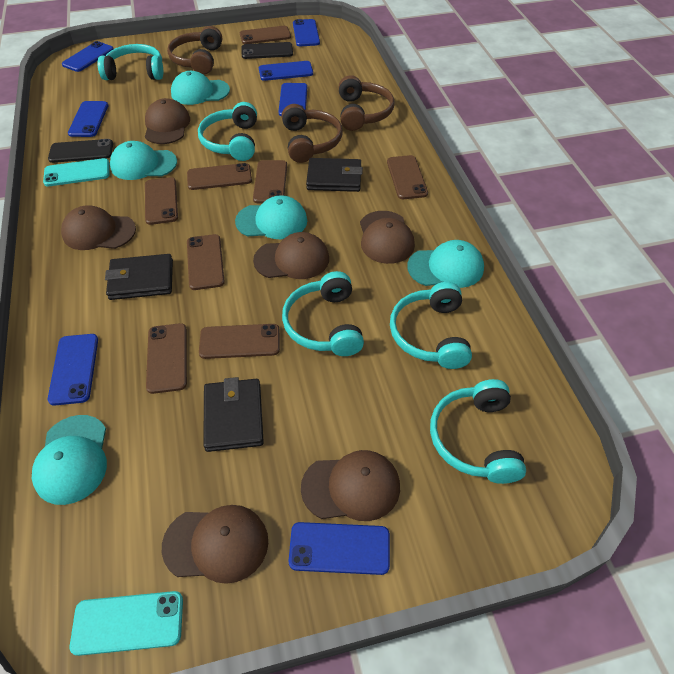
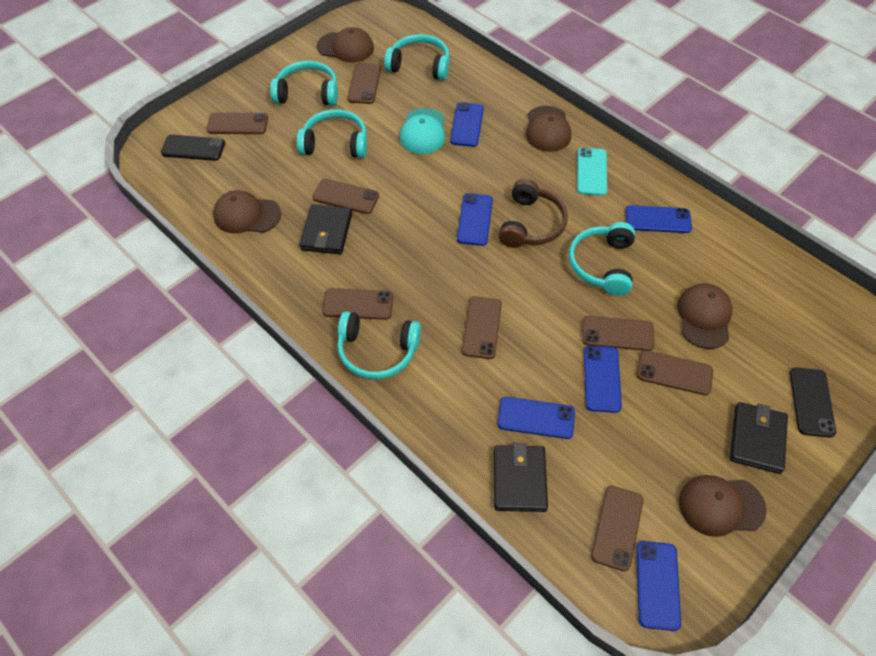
blue phone: 7 -> 6
brown cap: 6 -> 5
brown headphones: 3 -> 1
turquoise cap: 5 -> 1
turquoise phone: 2 -> 1

